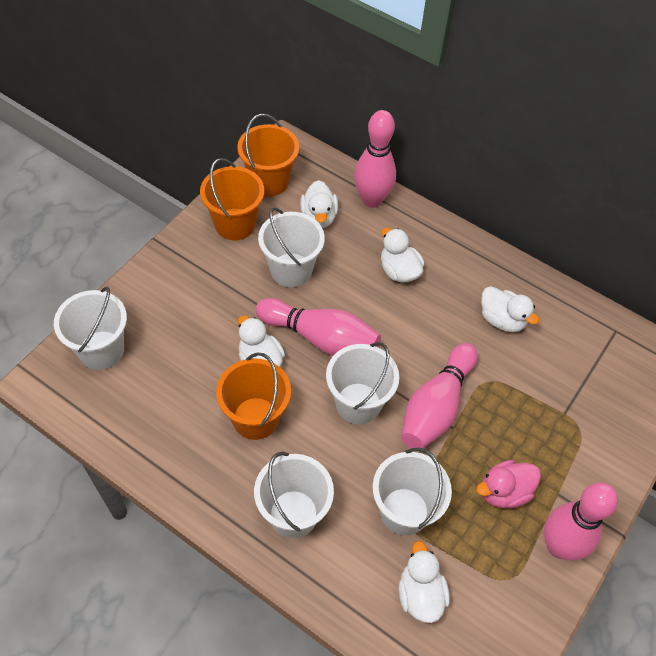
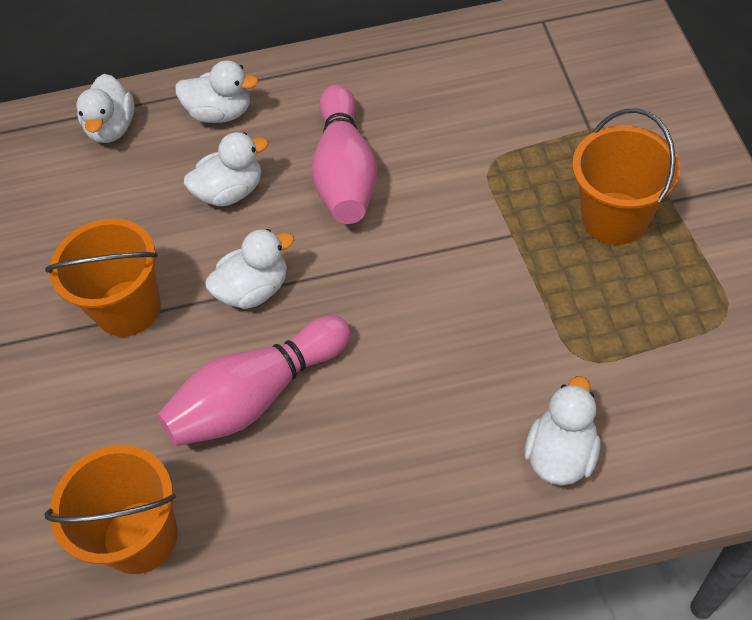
pink bowling pin: 4 -> 2
pink duck: 1 -> 0
white bucket: 5 -> 0

